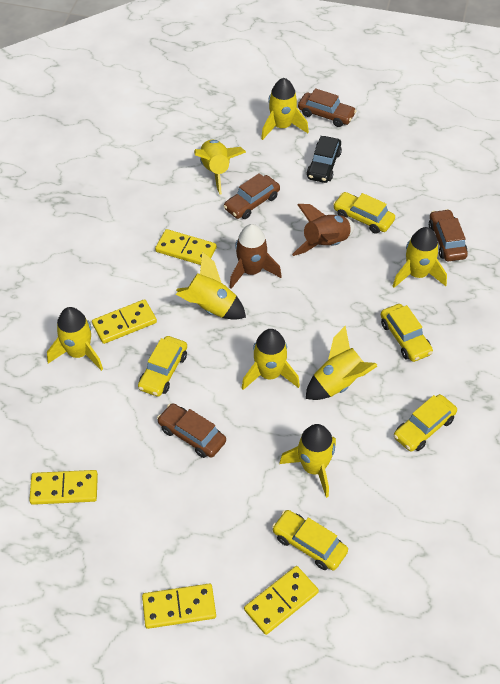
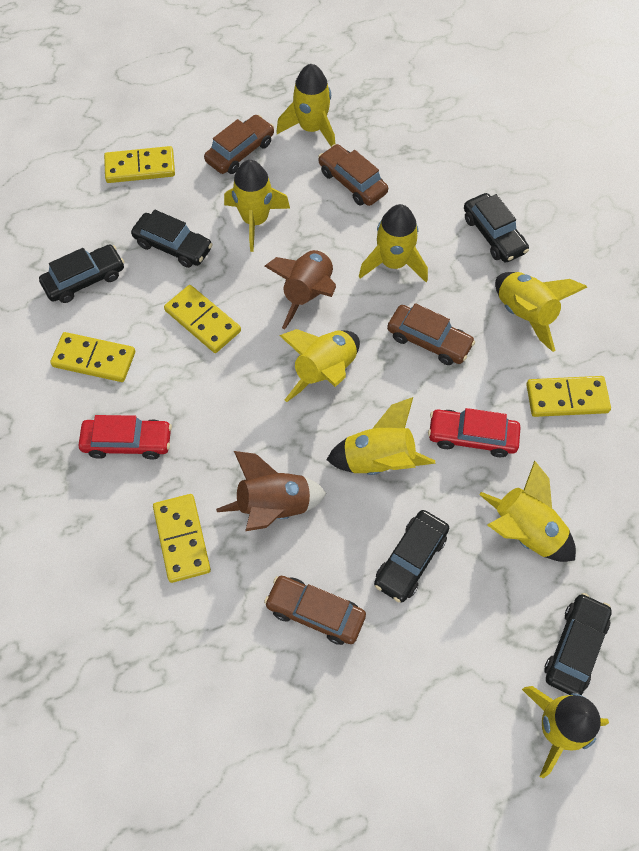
black car: 1 -> 5
red car: 0 -> 2
yellow car: 5 -> 0

